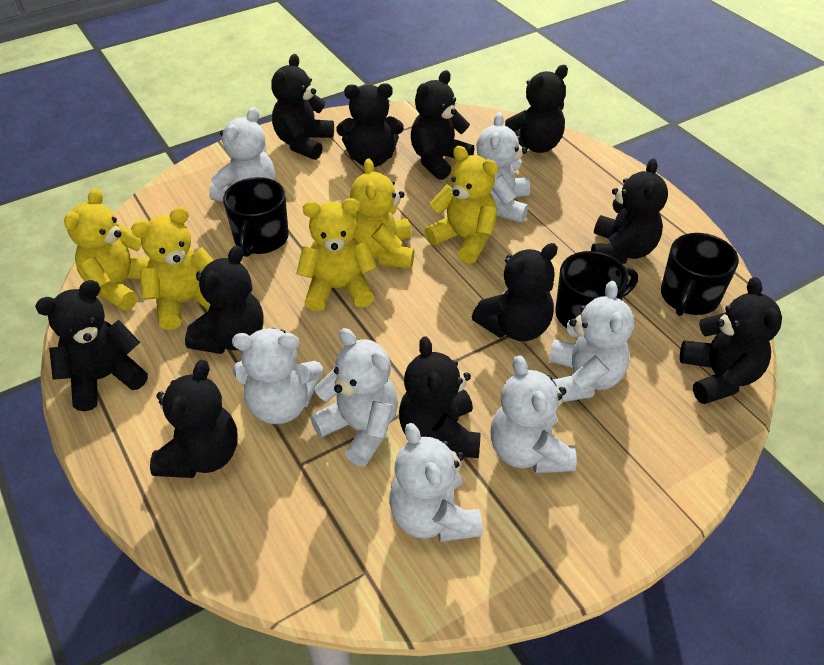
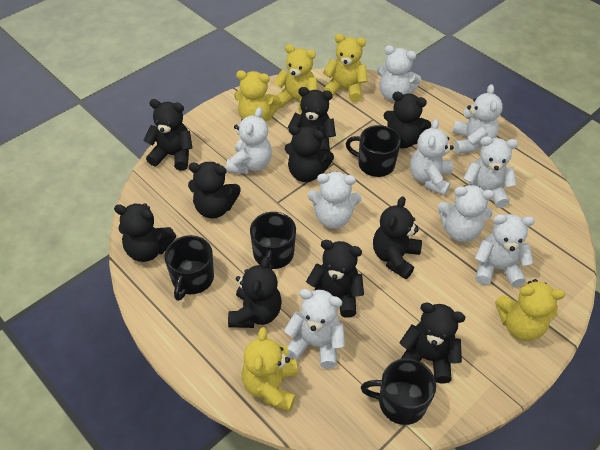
black mug: 3 -> 4
black teddy bear: 11 -> 10
white teddy bear: 7 -> 9

